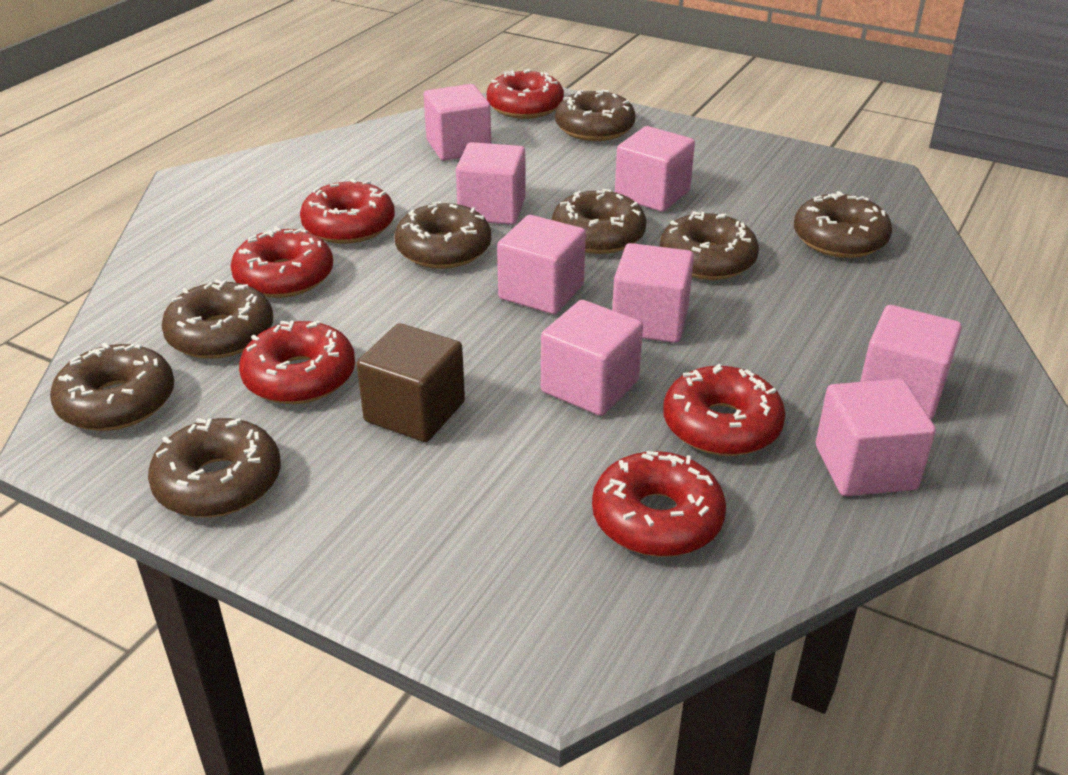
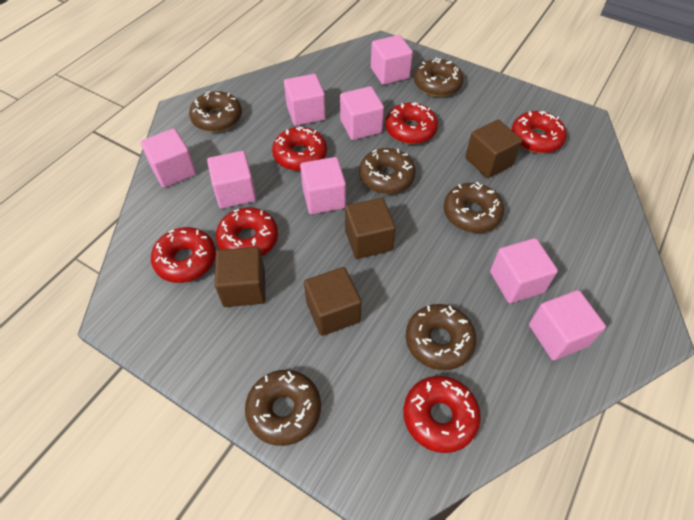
brown cube: 1 -> 4
brown donut: 8 -> 6

